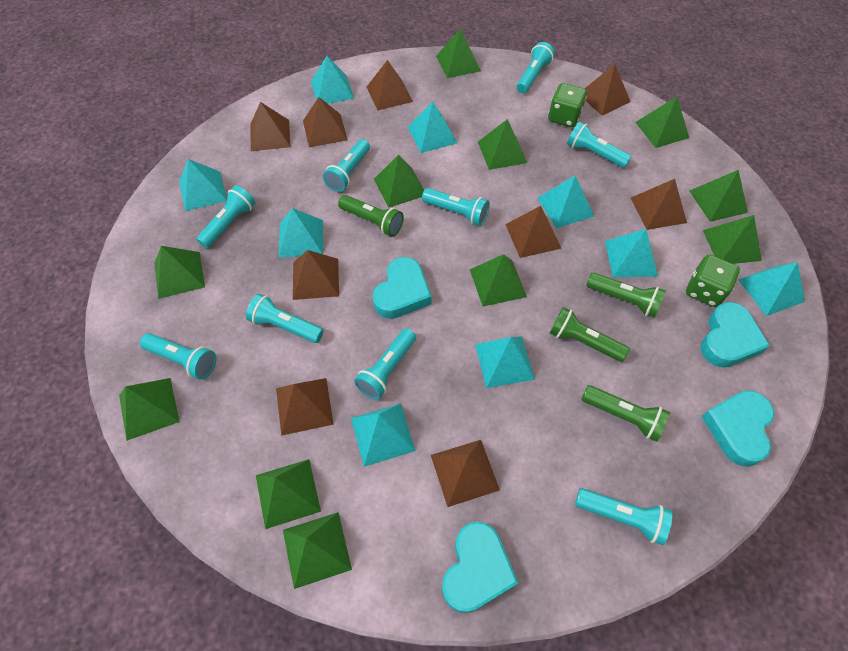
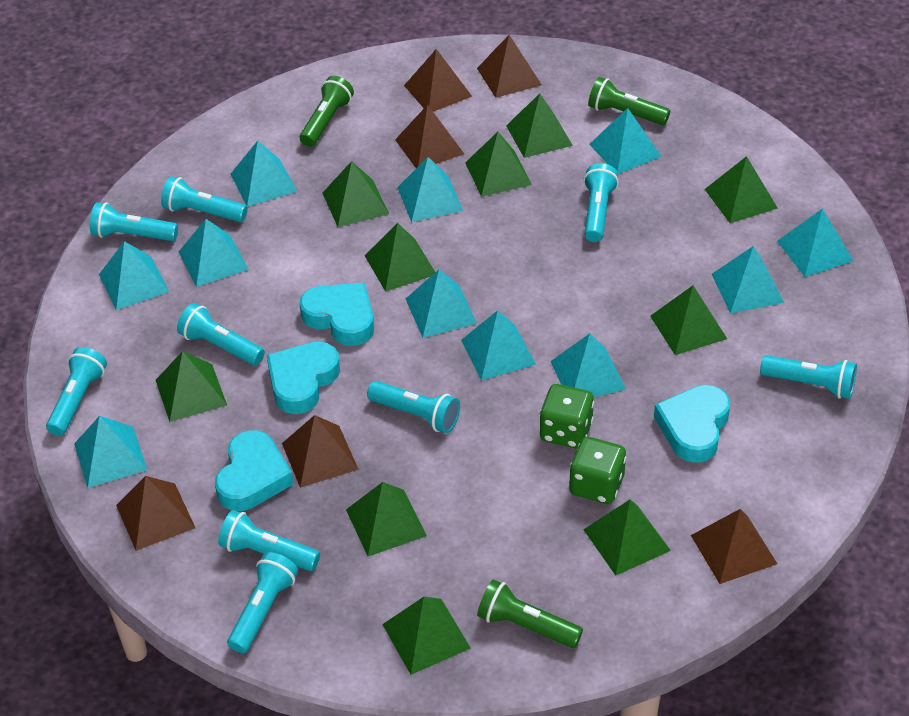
brown pyramid: 9 -> 6
green flashlight: 4 -> 3
green pyramid: 11 -> 10
turquoise pyramid: 9 -> 11

